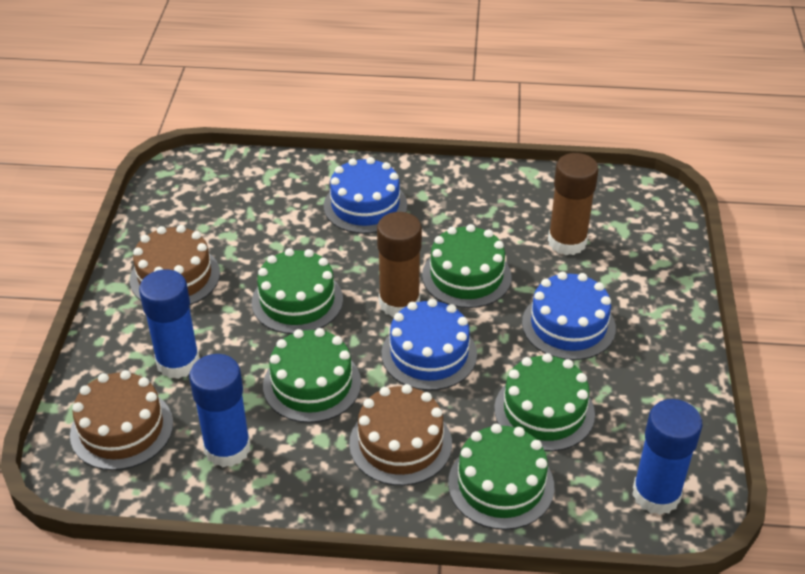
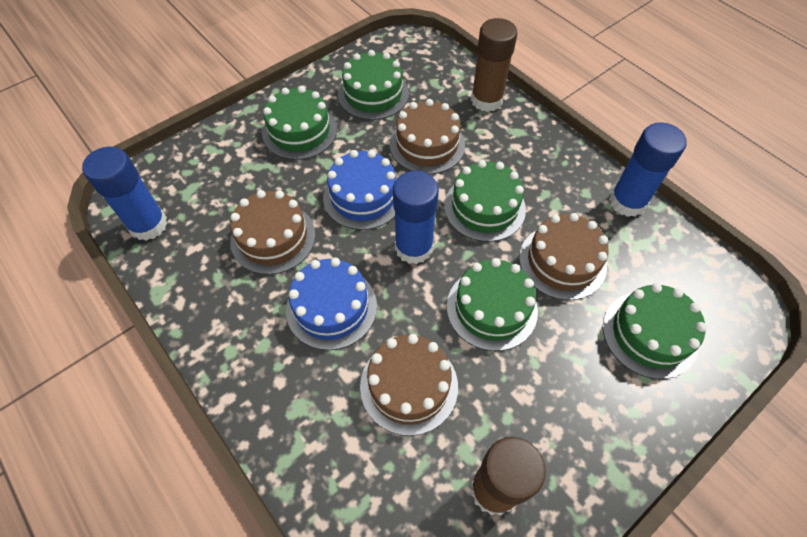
blue cake: 3 -> 2
brown cake: 3 -> 4

